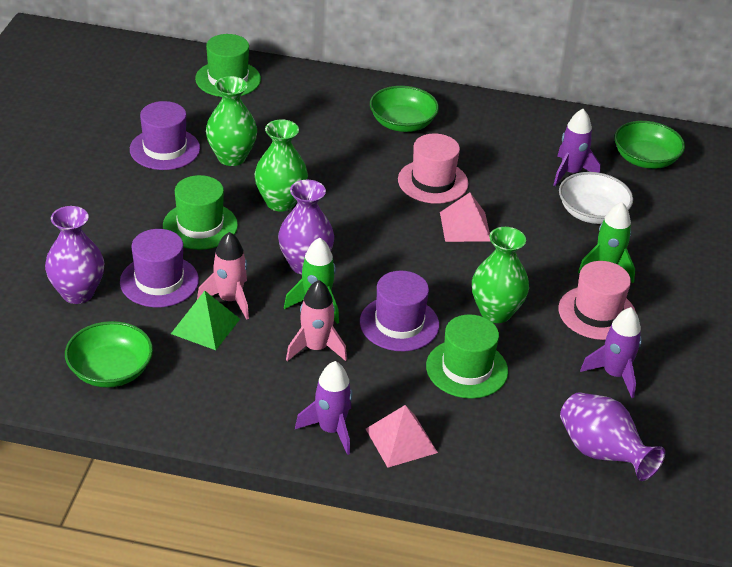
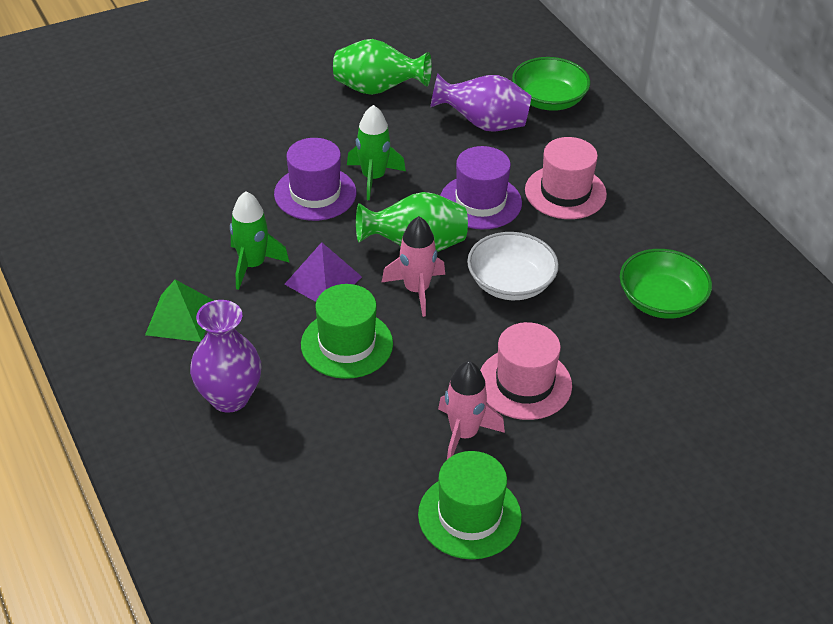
green bowl: 3 -> 2
green hat: 3 -> 2
green vase: 3 -> 2
pink pyramid: 2 -> 0
purple hat: 3 -> 2
purple pyramid: 0 -> 1
purple rocket: 3 -> 0
purple vase: 3 -> 2

